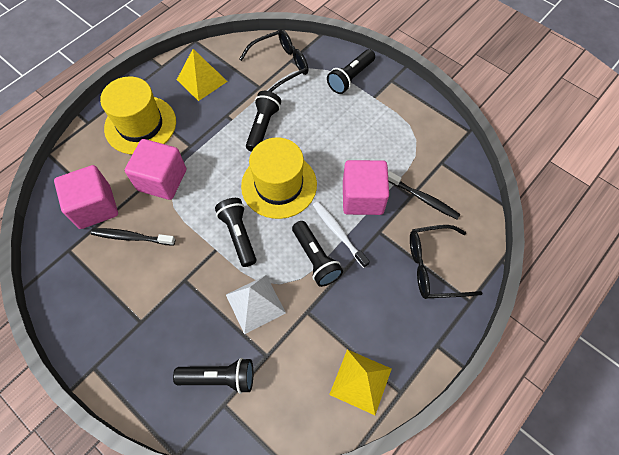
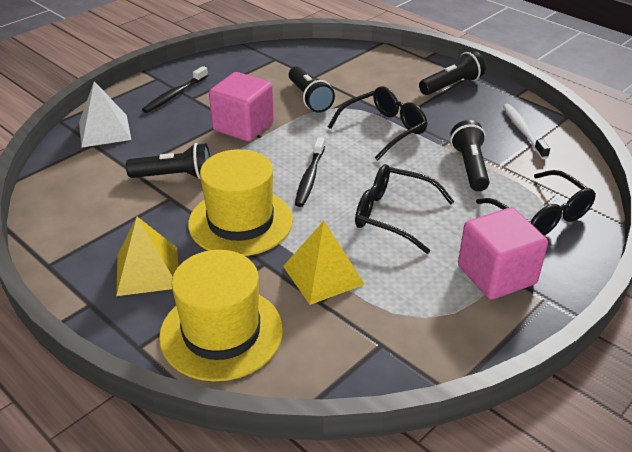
black flashlight: 5 -> 4
black glasses: 2 -> 3
pink cube: 3 -> 2

